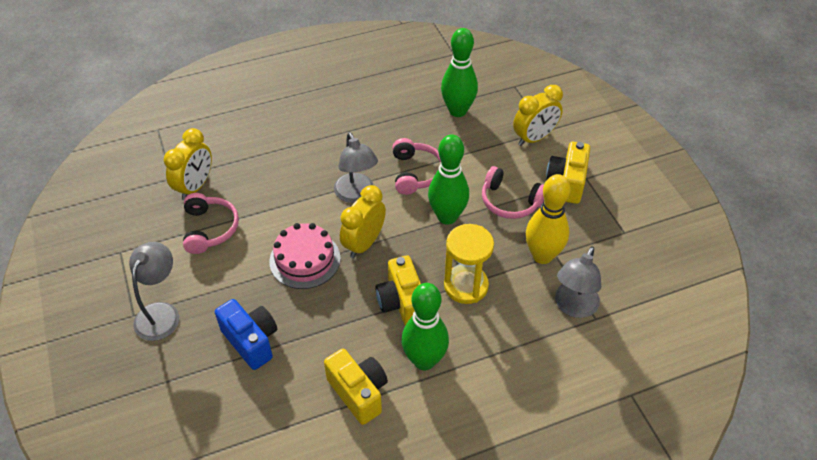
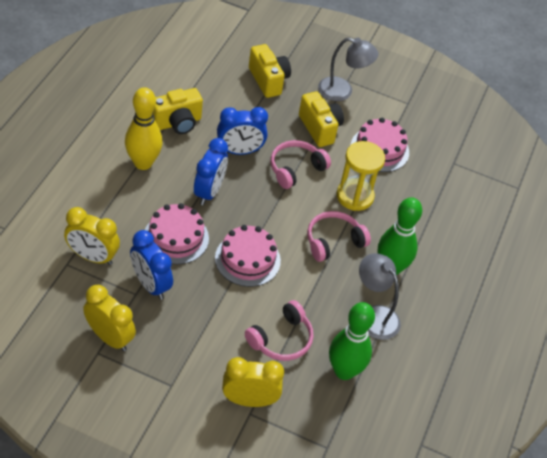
blue camera: 1 -> 0
blue clock: 0 -> 3
green bowling pin: 3 -> 2
grey lamp: 3 -> 2
pink cake: 1 -> 3

